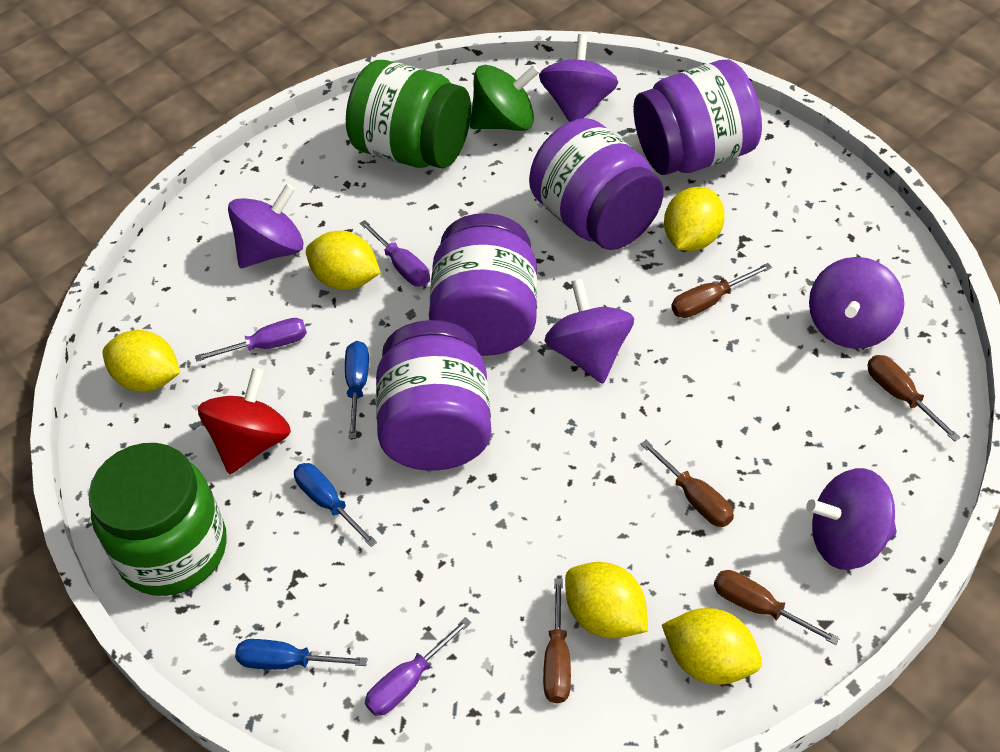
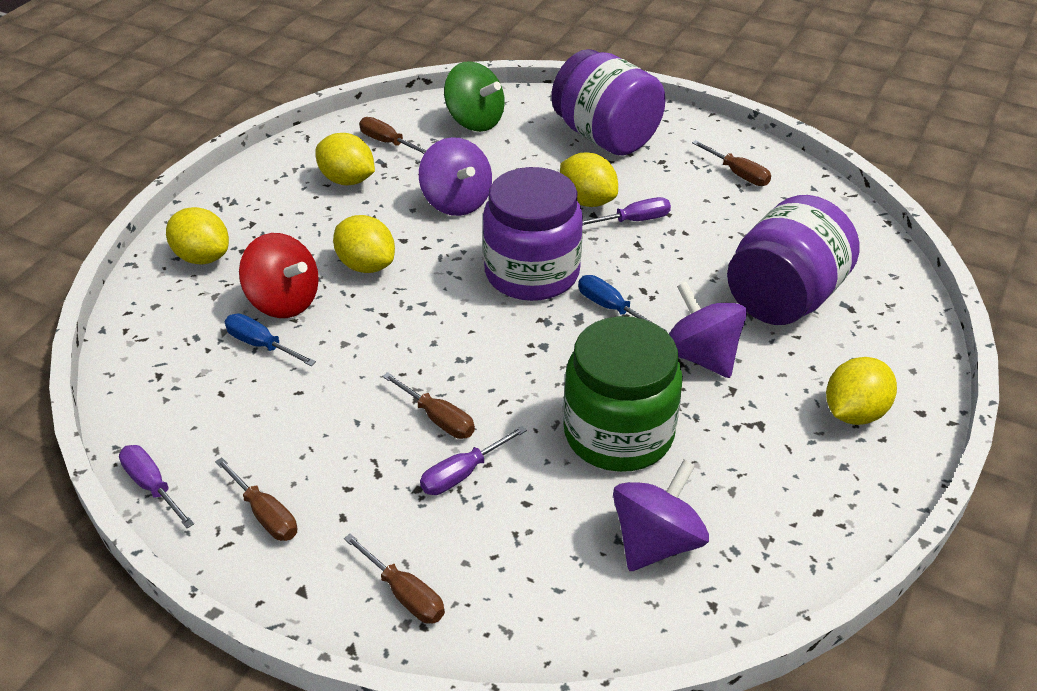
blue screwdriver: 3 -> 2
green jar: 2 -> 1
purple jar: 4 -> 3
purple spinning top: 5 -> 3

